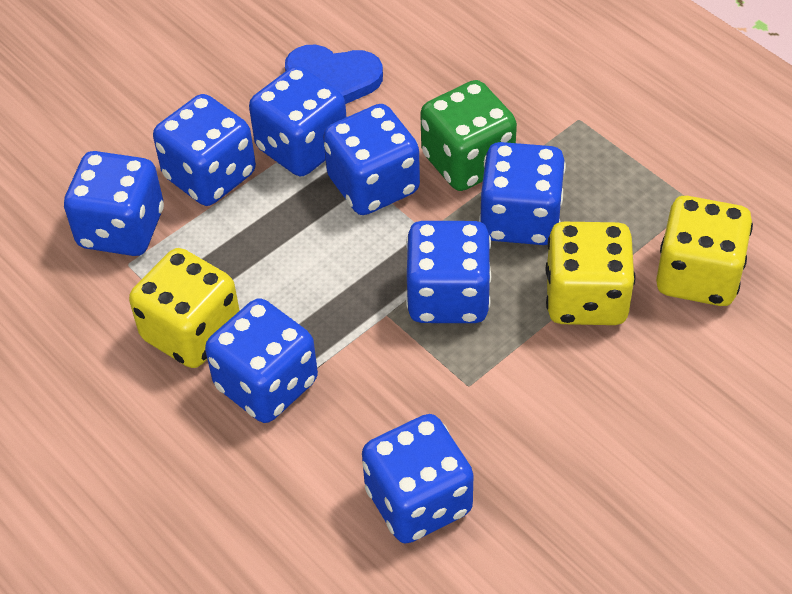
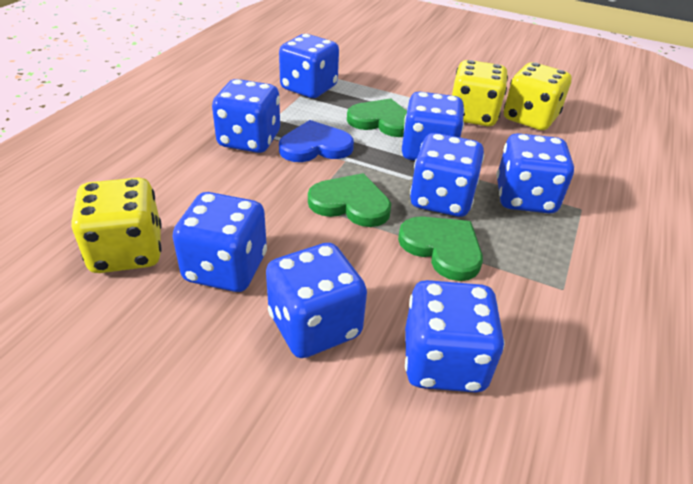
green dice: 1 -> 0
green heart: 0 -> 3

